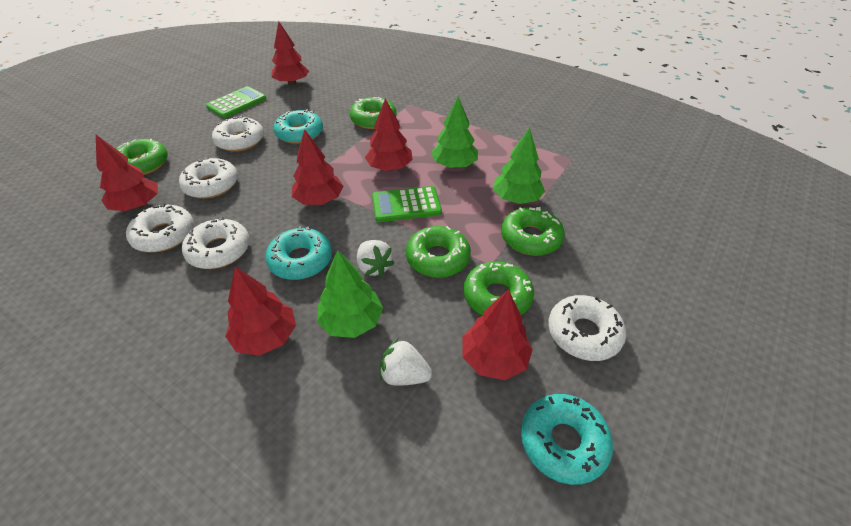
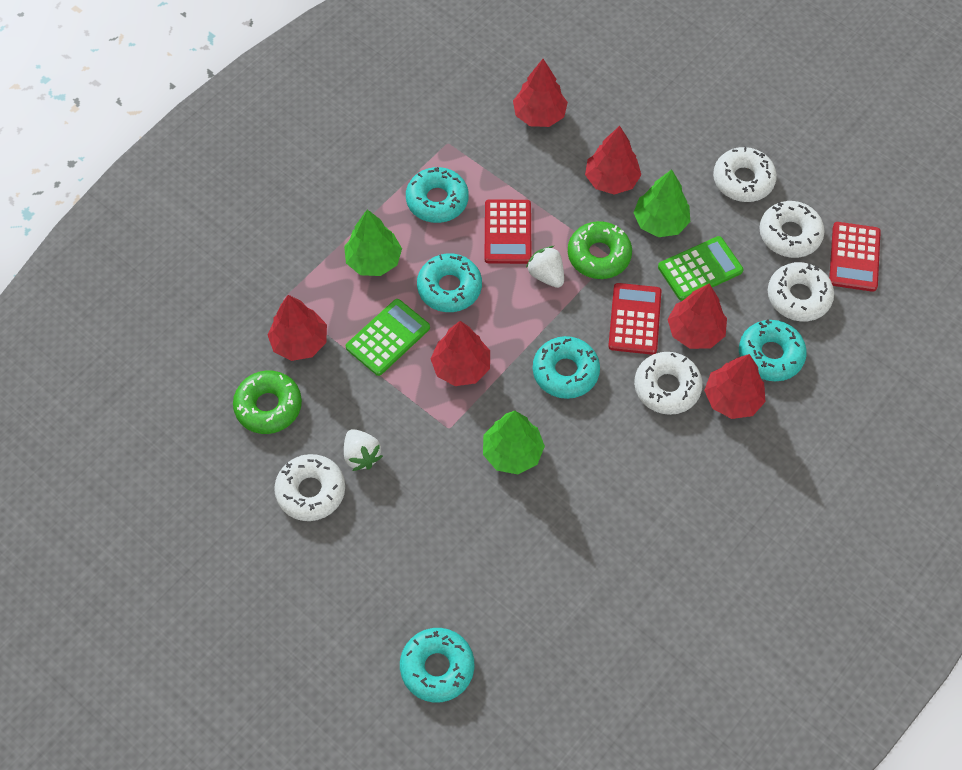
green donut: 5 -> 2
red calculator: 0 -> 3
turquoise donut: 3 -> 5

